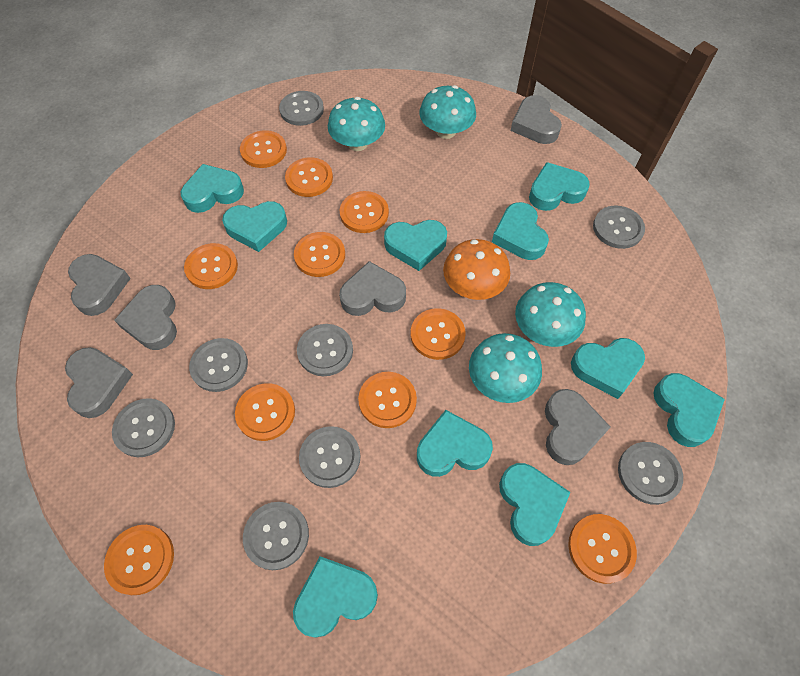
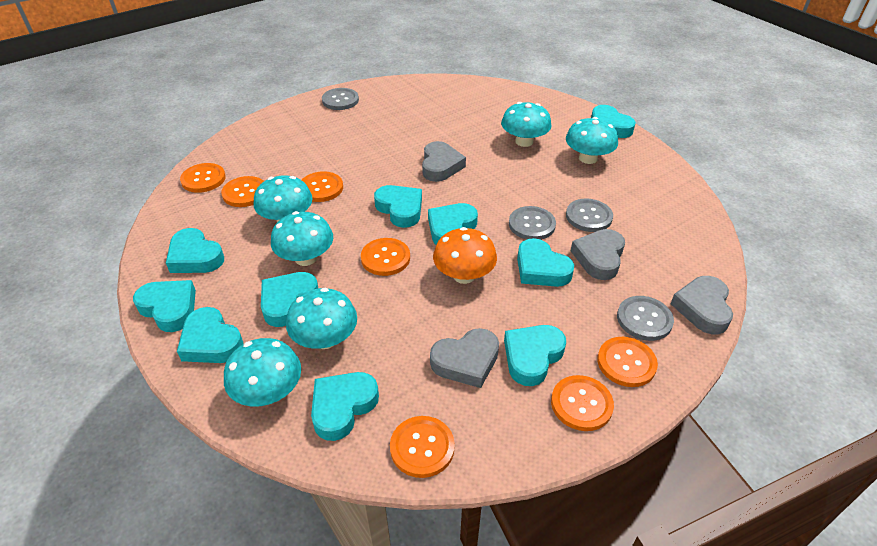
grey button: 8 -> 4
grey heart: 6 -> 4
orange button: 10 -> 7
turquoise mushroom: 4 -> 6

